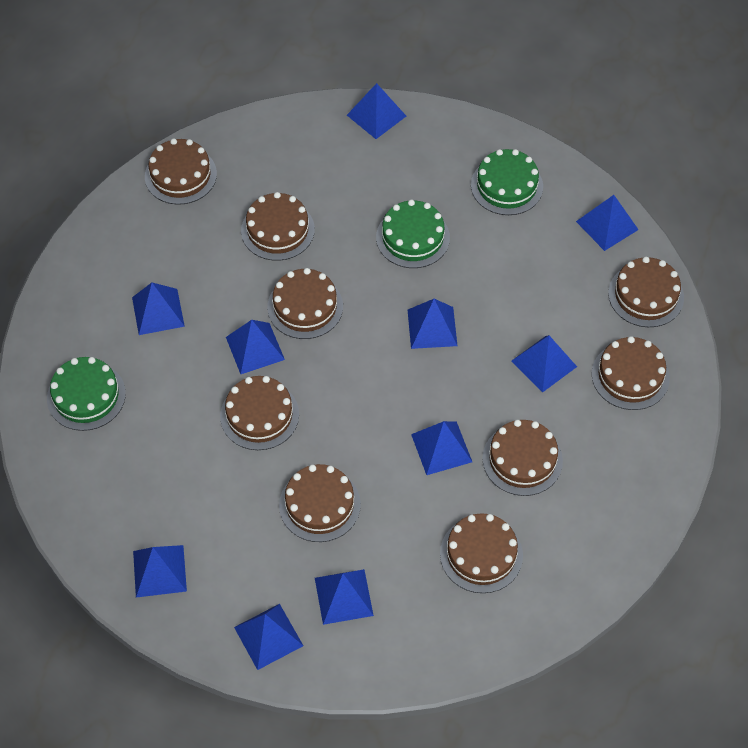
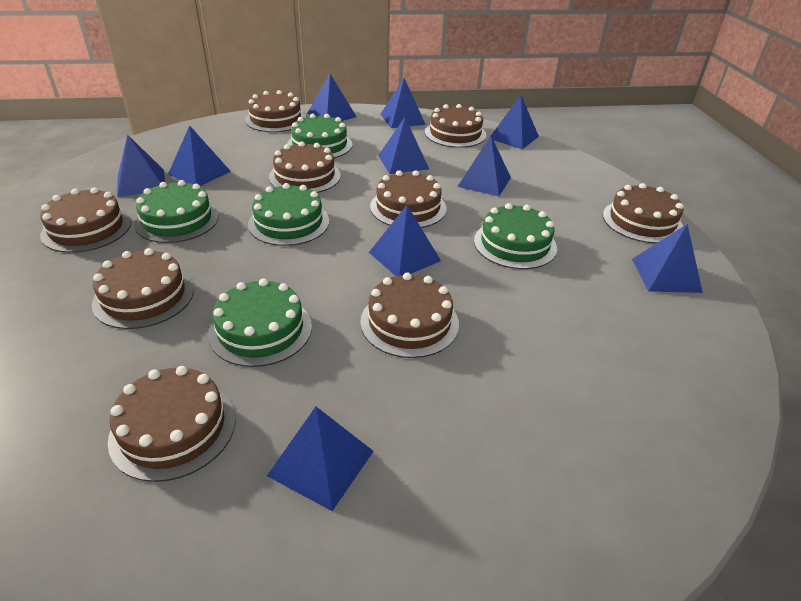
green cake: 3 -> 5

